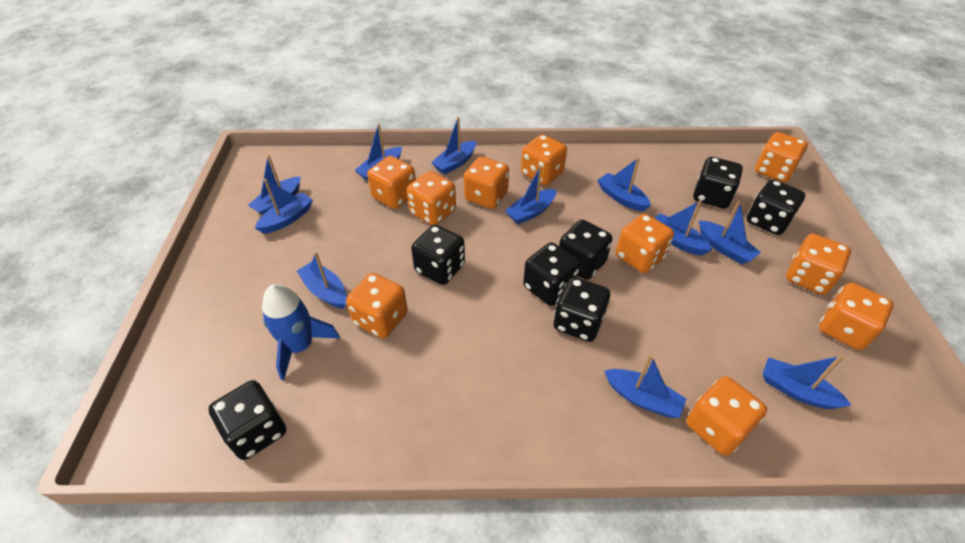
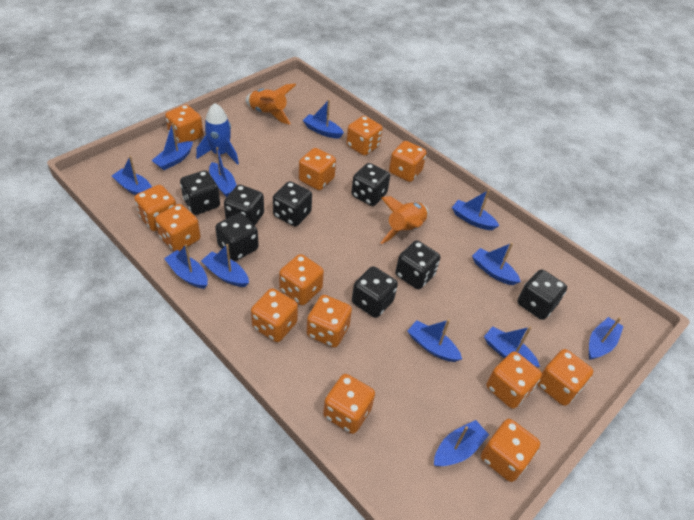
black dice: 7 -> 8
blue boat: 11 -> 12
orange dice: 10 -> 13
orange rocket: 0 -> 2

